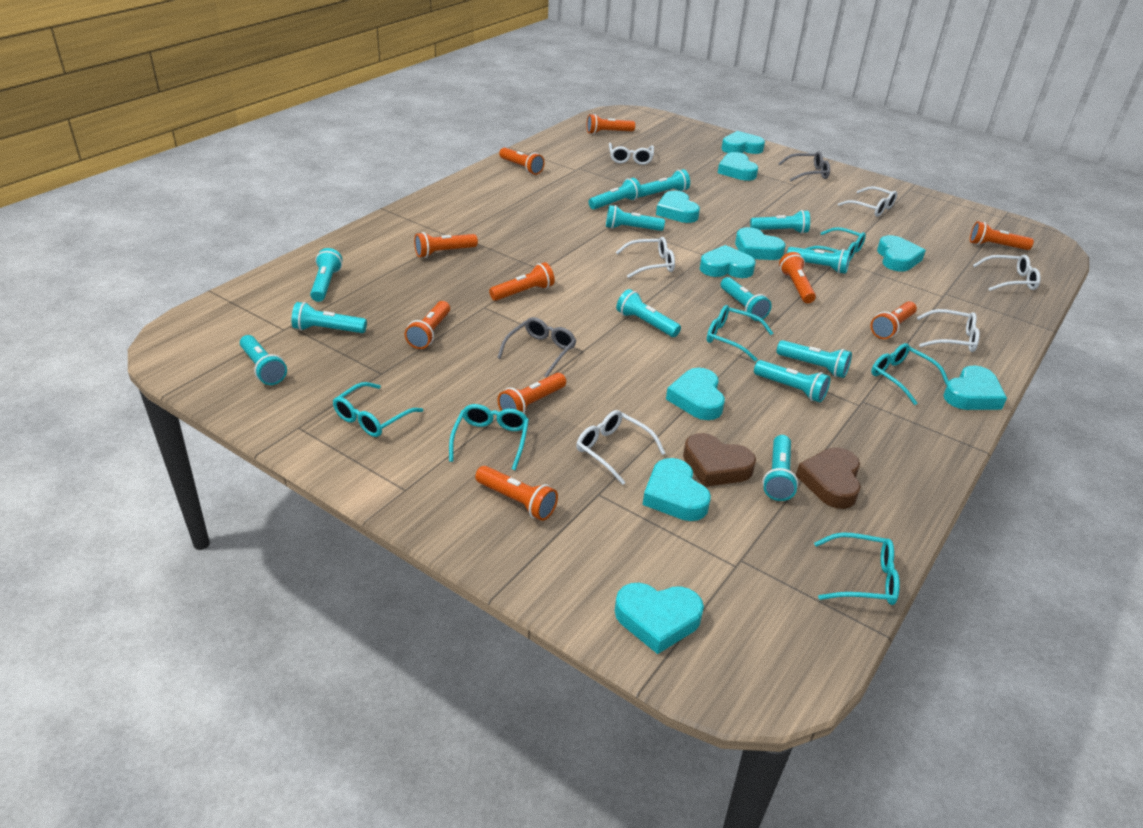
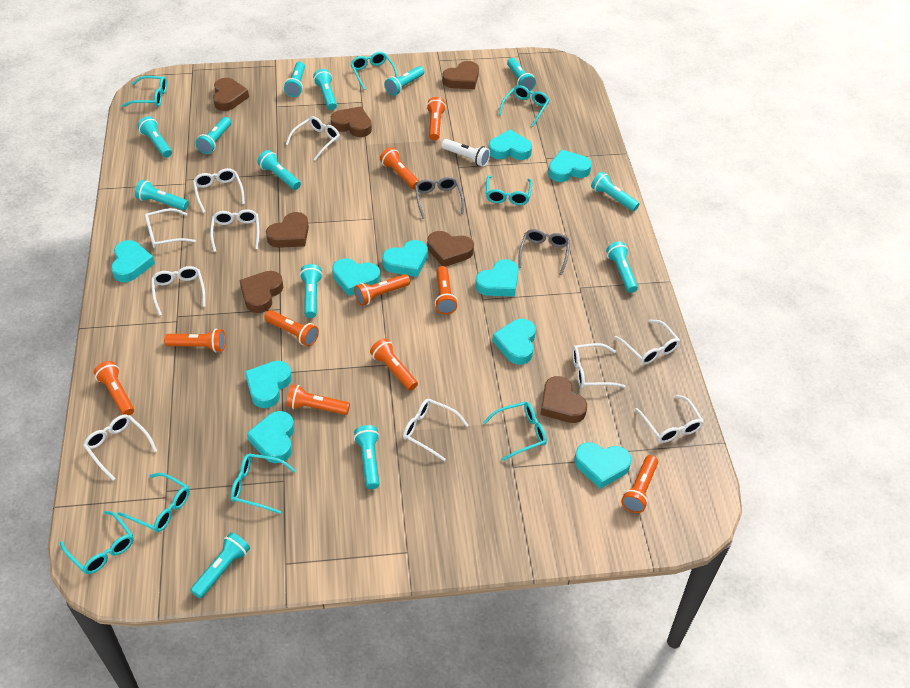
brown heart: 2 -> 7
turquoise glasses: 6 -> 8
white flashlight: 0 -> 1
white glasses: 6 -> 10

